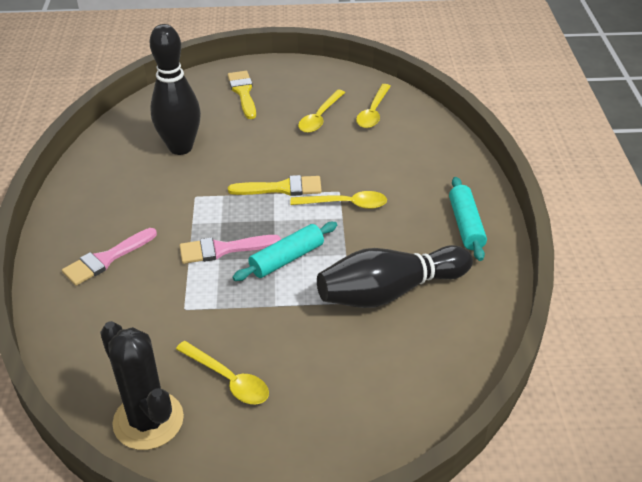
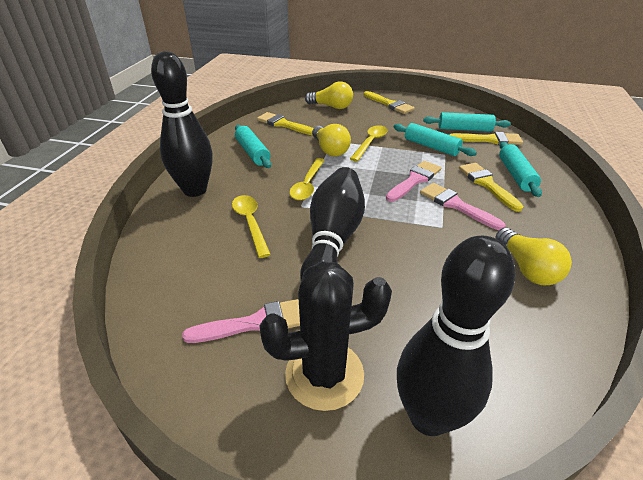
black bowling pin: 2 -> 3
pink brush: 2 -> 3
turquoise rolling pin: 2 -> 4
yellow brush: 2 -> 4
yellow light bulb: 0 -> 3
yellow spoon: 4 -> 3

